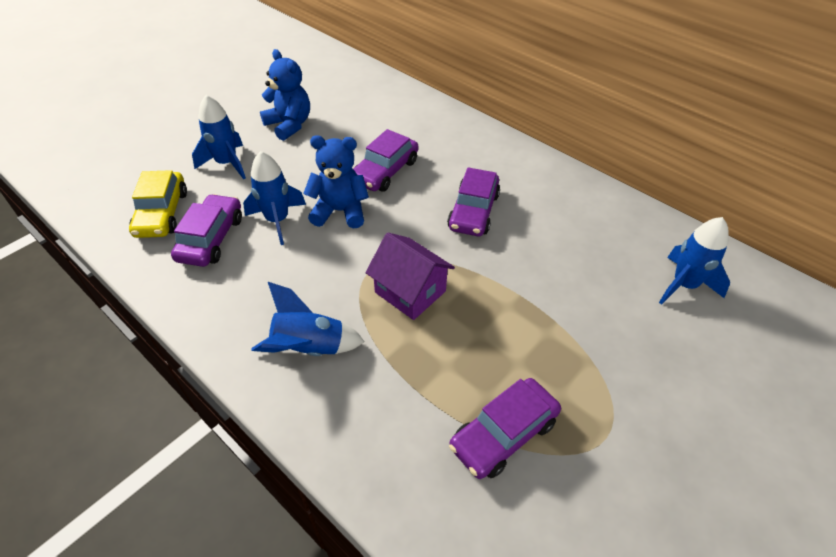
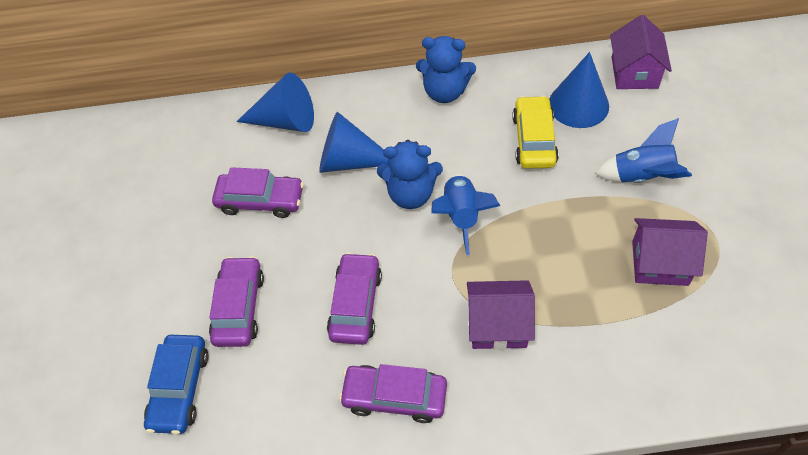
blue car: 0 -> 1
blue cone: 0 -> 3
blue rocket: 4 -> 2
purple house: 1 -> 3

